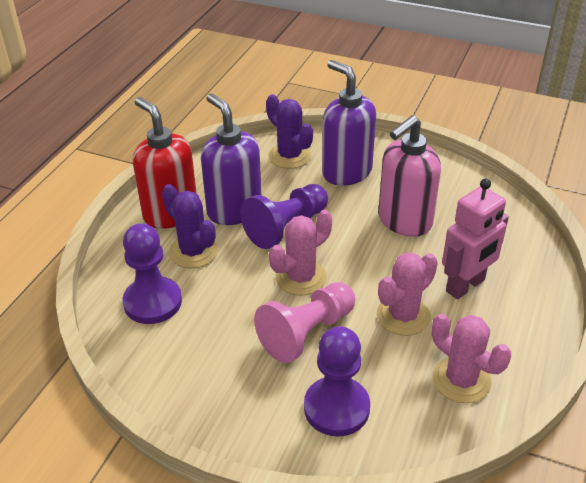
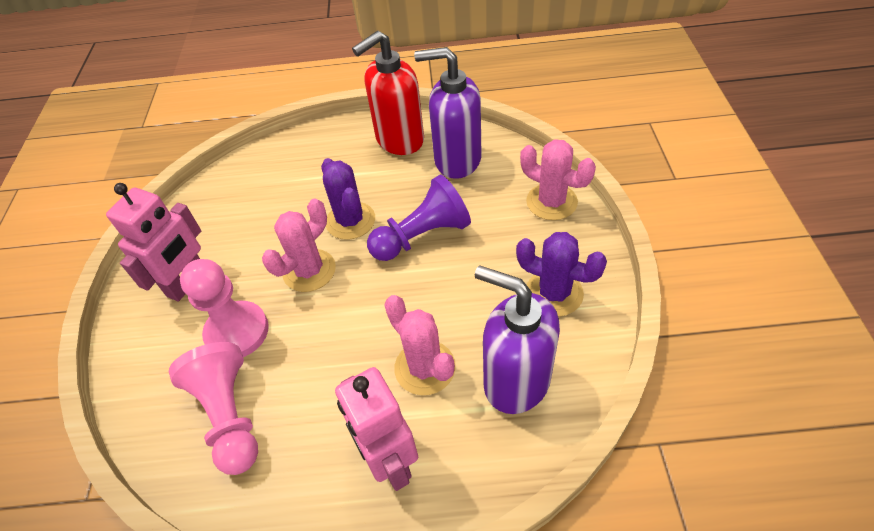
pink pawn: 1 -> 2
pink robot: 1 -> 2
pink soap dispenser: 1 -> 0
purple pawn: 3 -> 1

